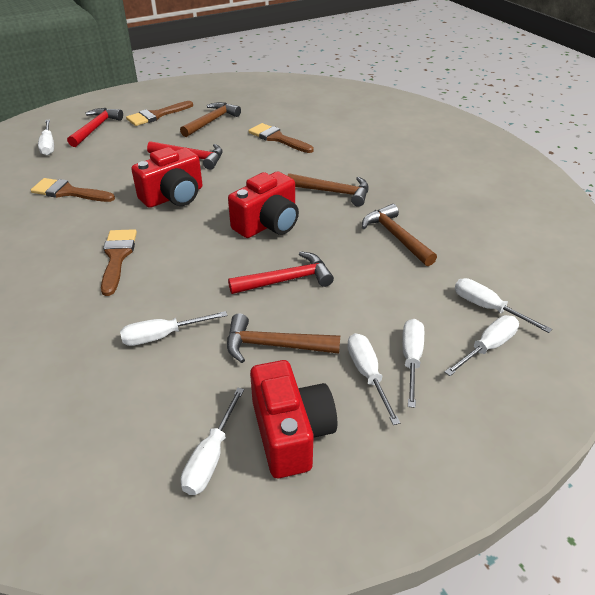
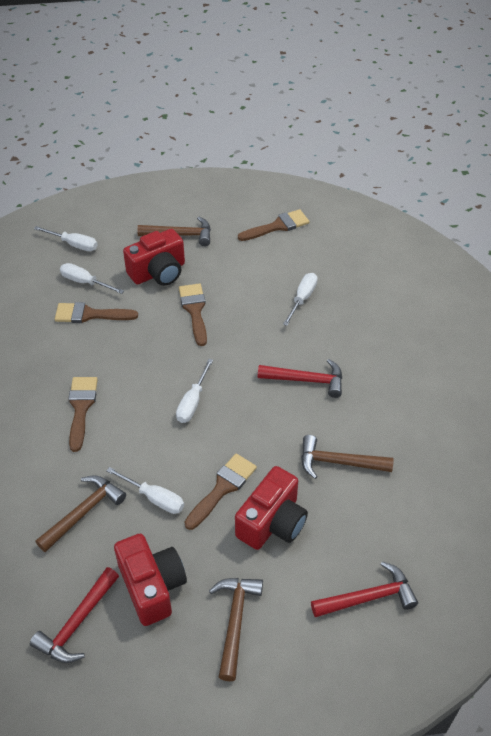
brown brush: 4 -> 5
white screwdriver: 7 -> 5

